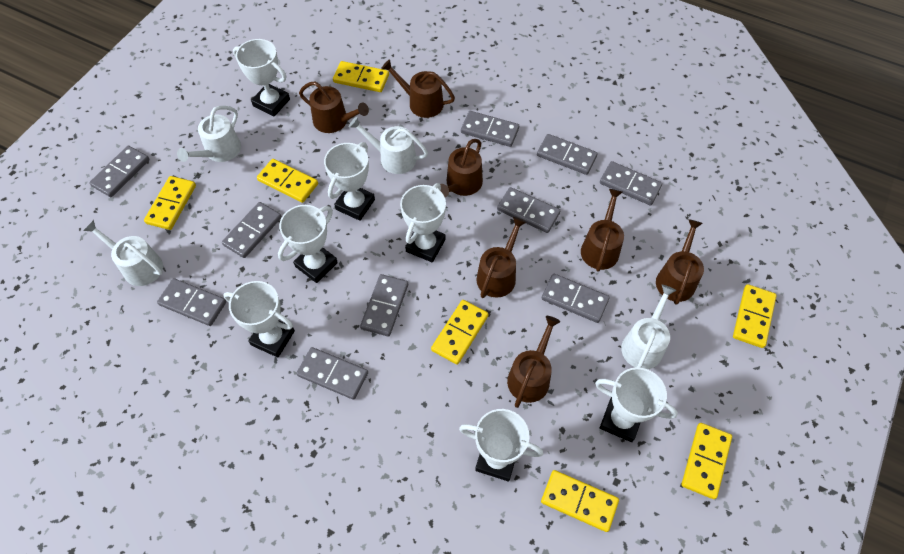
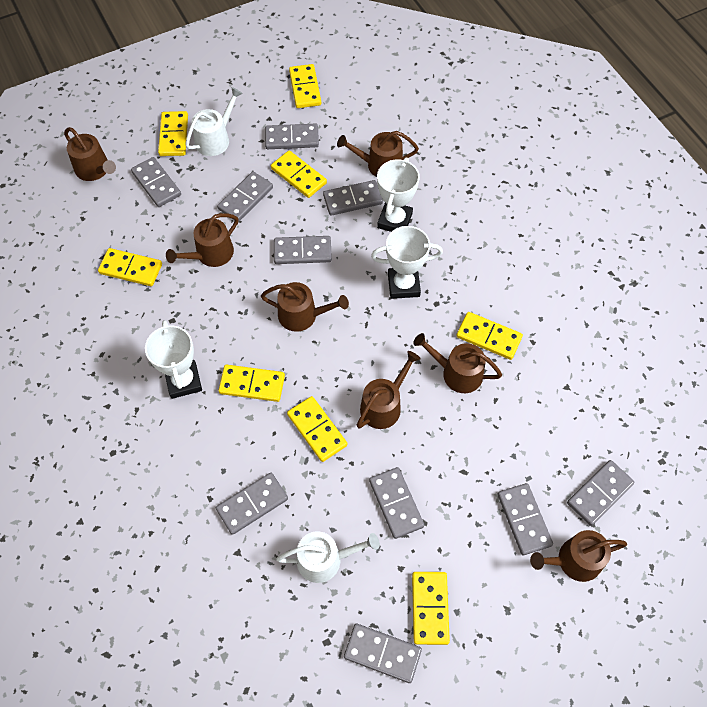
white trophy: 7 -> 3
white watering can: 4 -> 2
yellow domino: 7 -> 8

